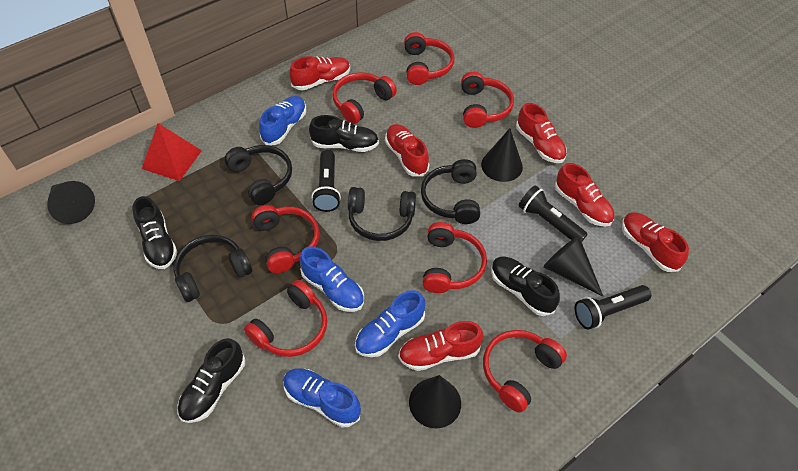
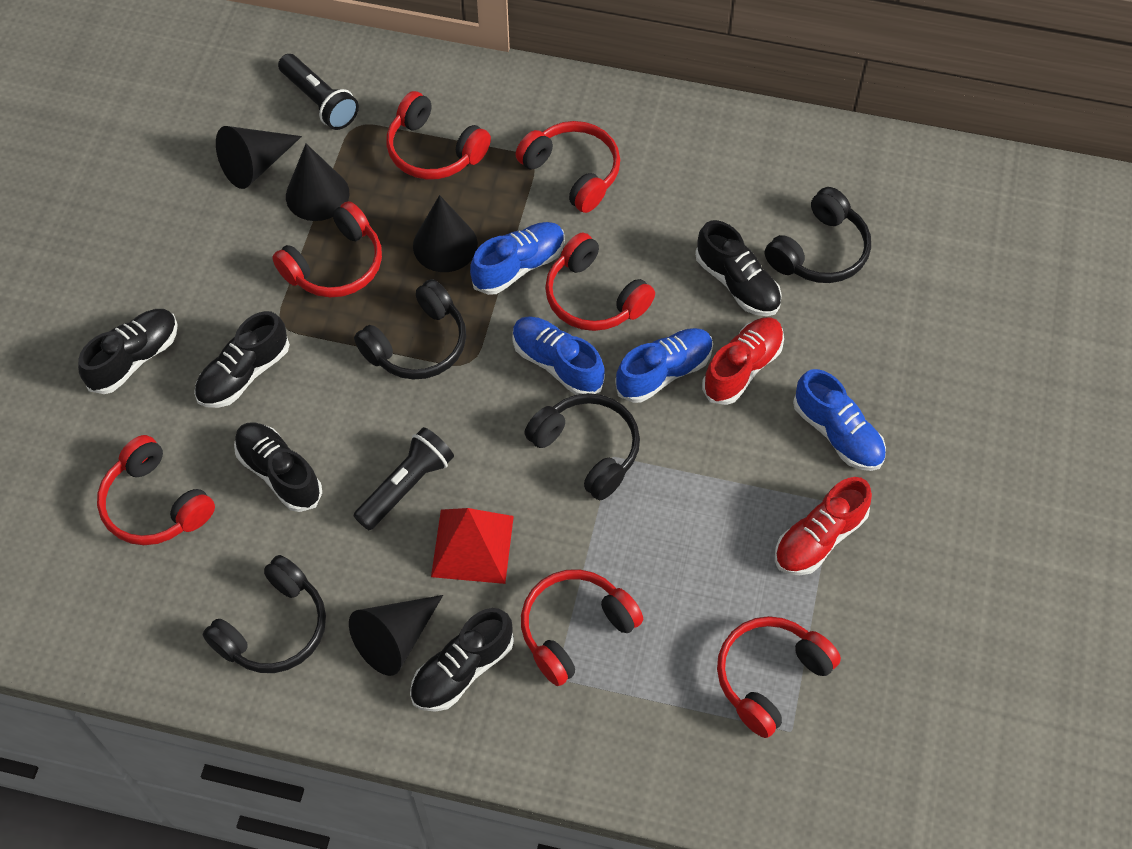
black flashlight: 3 -> 2
black shoe: 4 -> 5
red shoe: 6 -> 2

